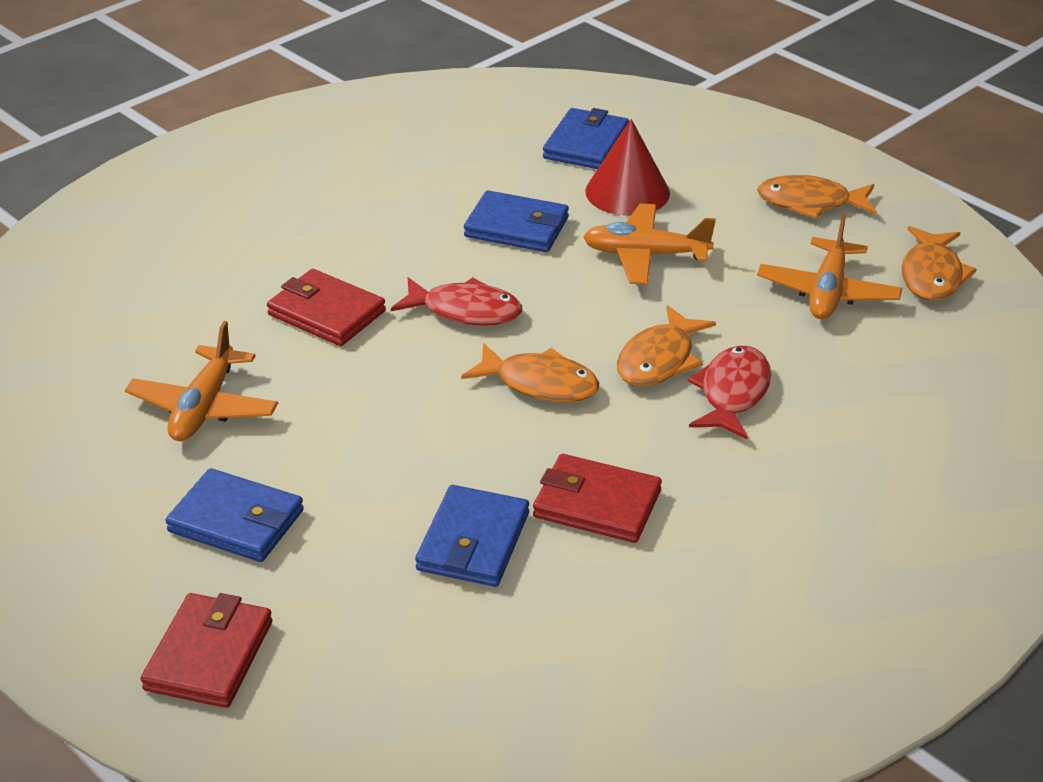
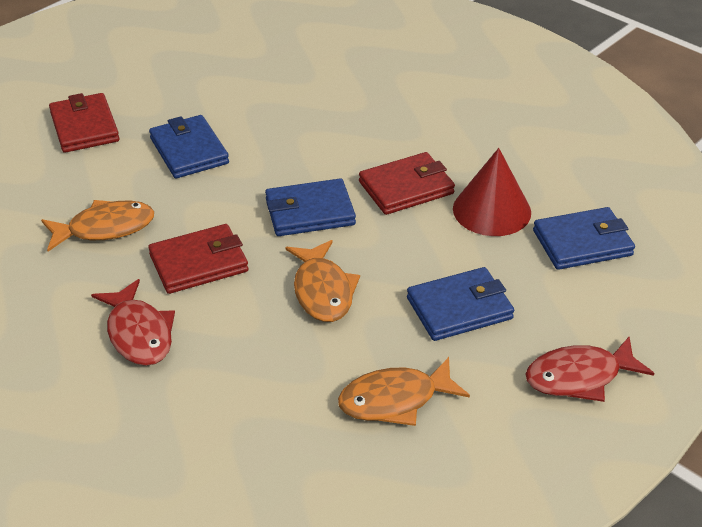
orange fish: 4 -> 3
orange plane: 3 -> 0

